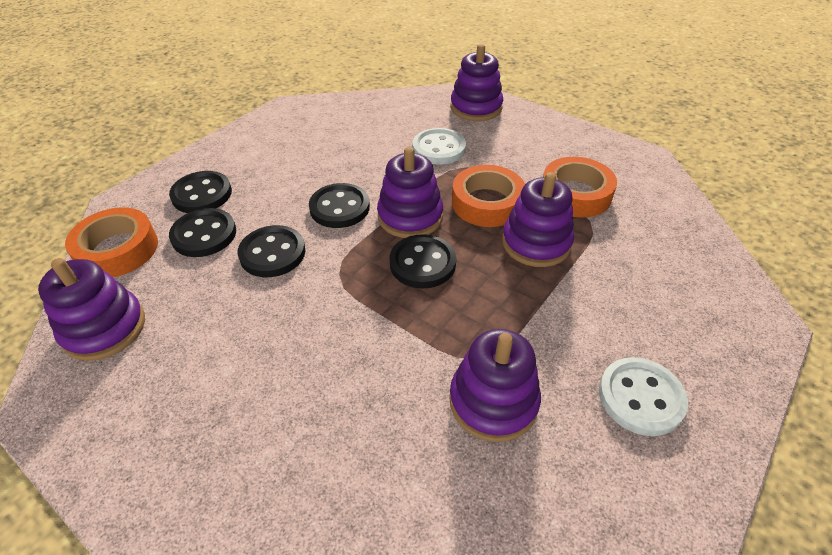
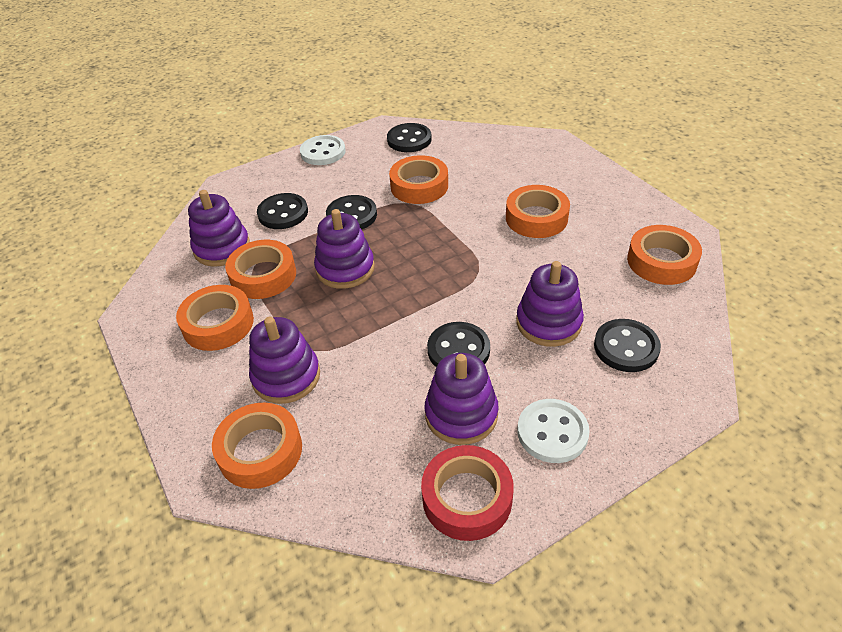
orange tape: 3 -> 6
red tape: 0 -> 1

